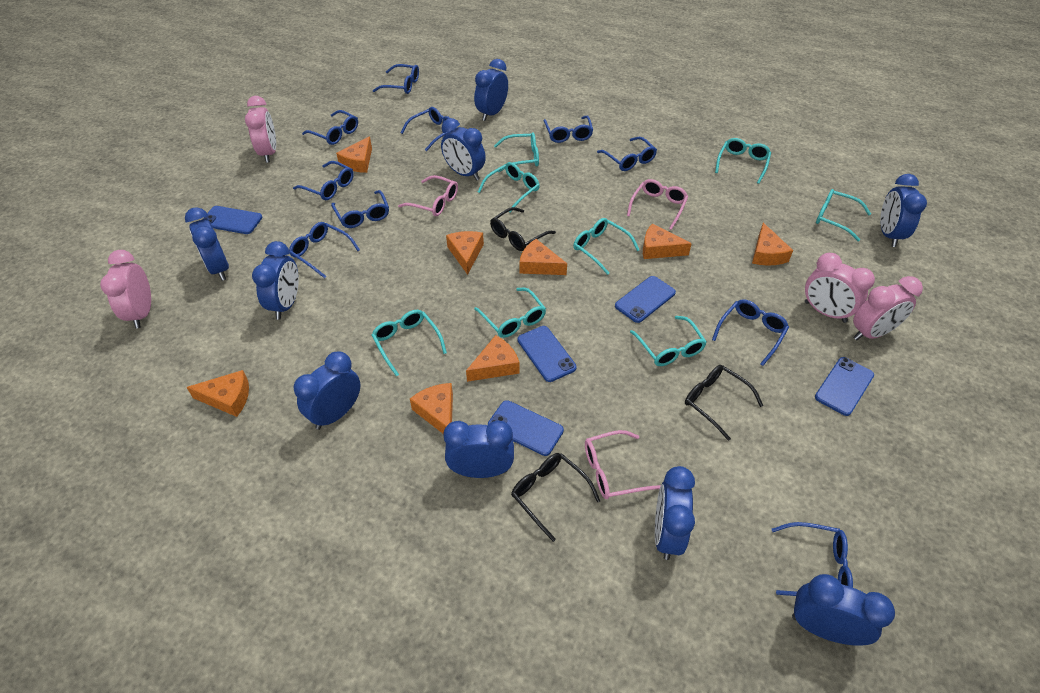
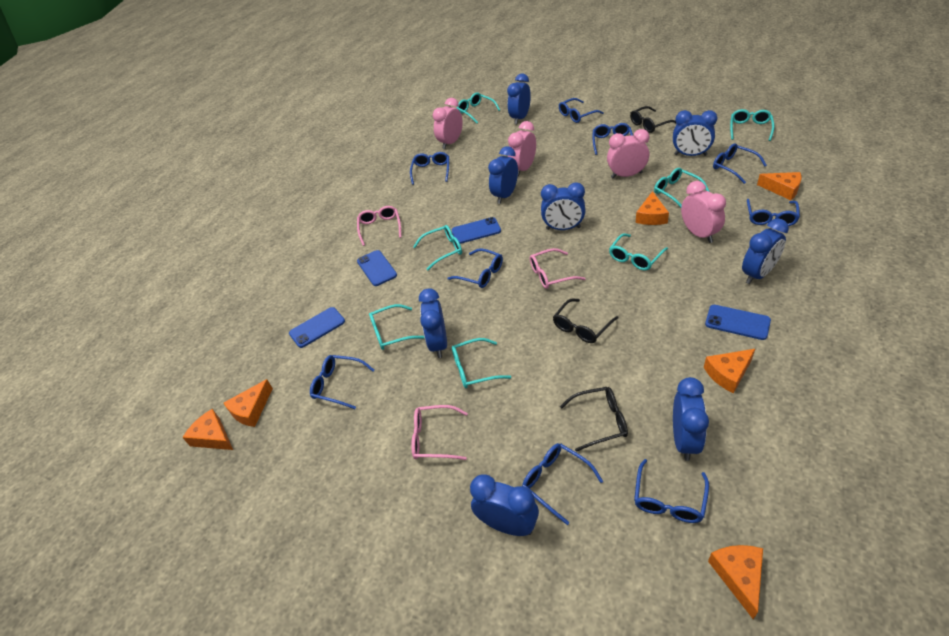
blue clock: 9 -> 8
blue glasses: 10 -> 9
blue phone: 5 -> 4
orange cheese: 8 -> 6
turquoise glasses: 8 -> 7

